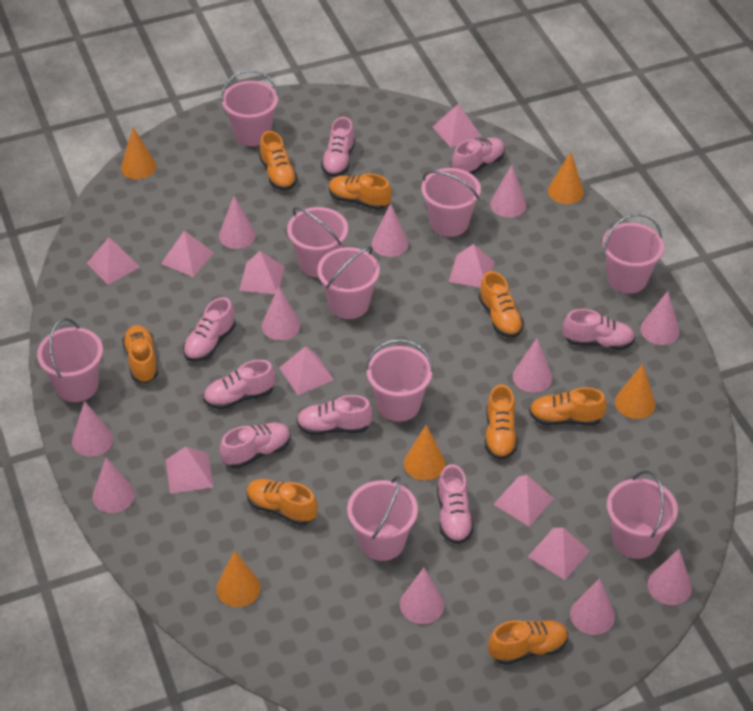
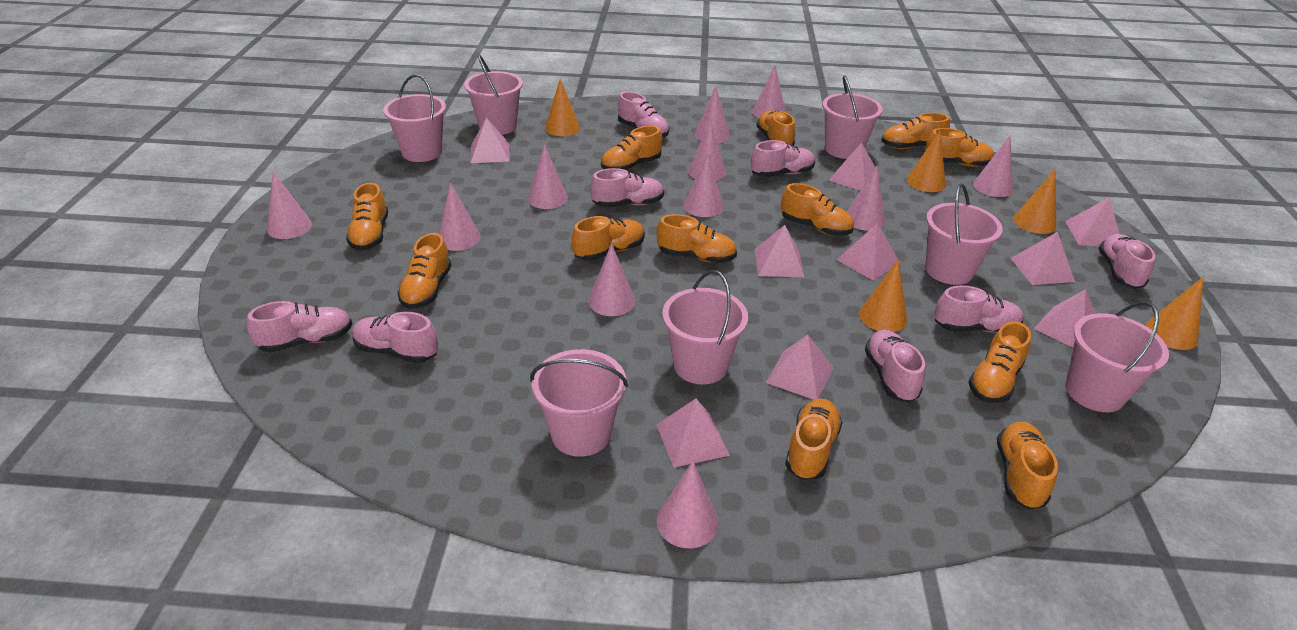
orange shoe: 8 -> 12
pink bucket: 9 -> 7

